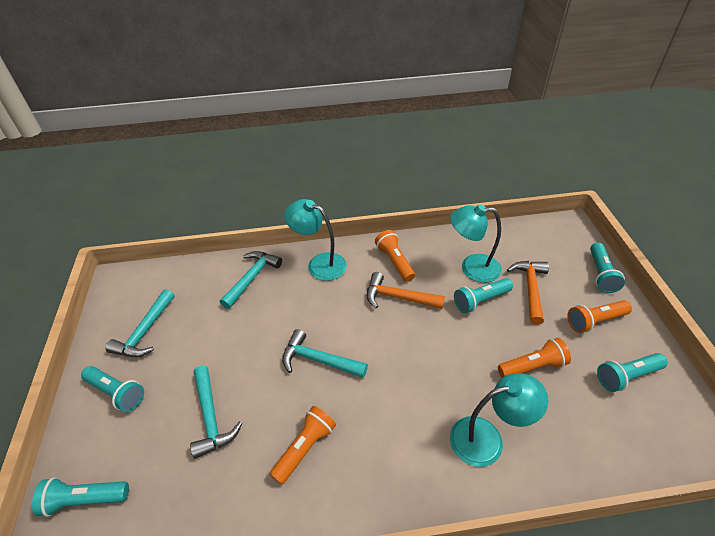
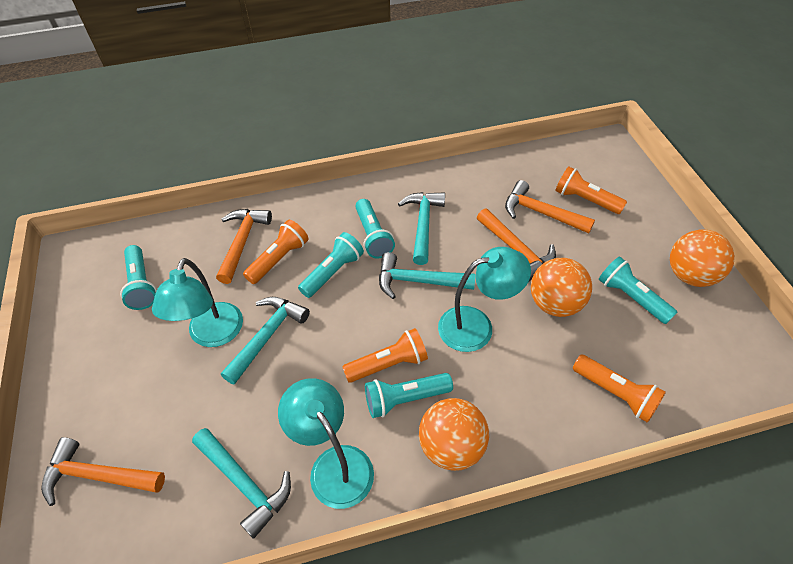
orange ball: 0 -> 3
orange hammer: 2 -> 4

